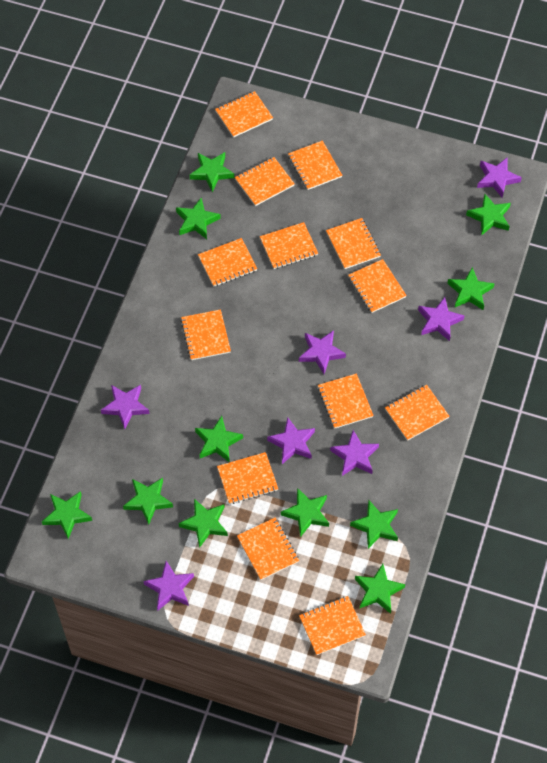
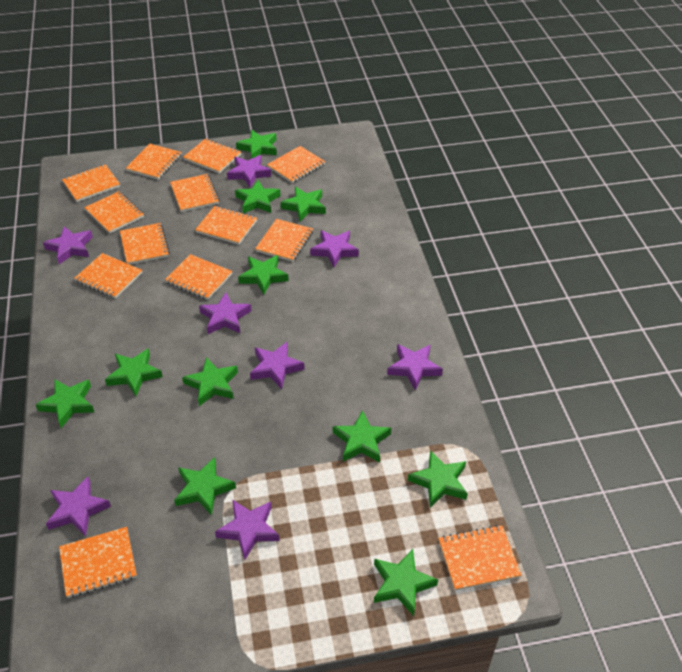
purple star: 7 -> 8

